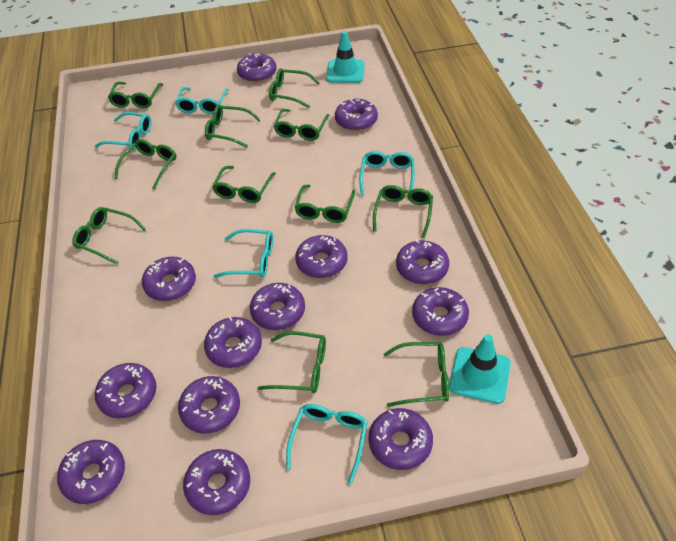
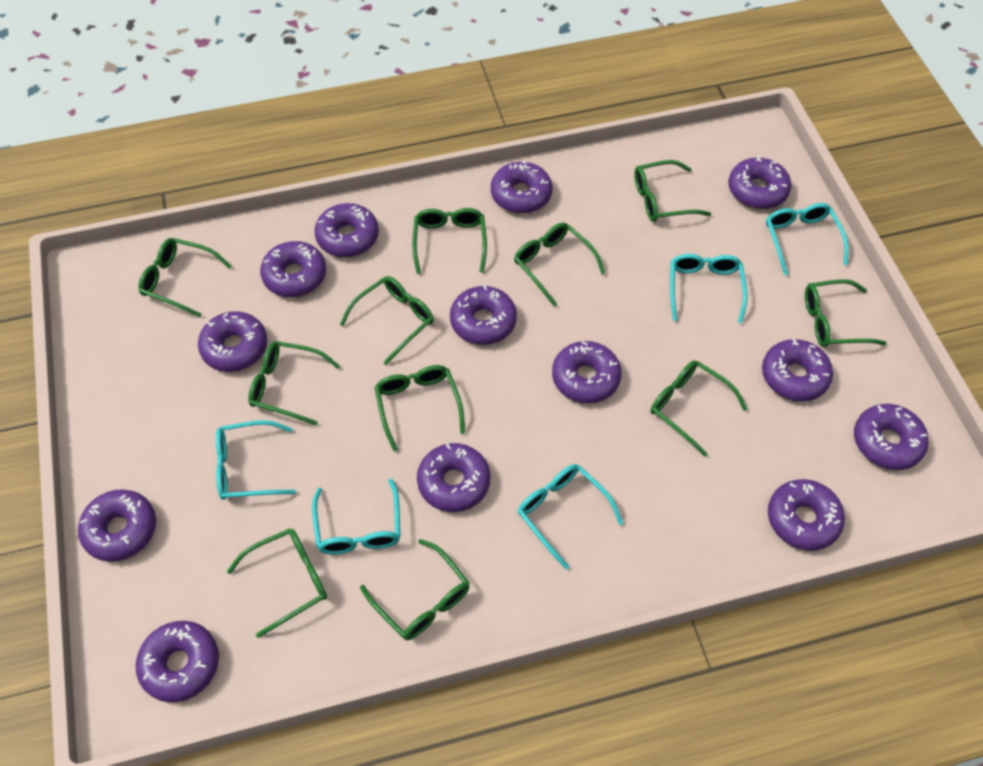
turquoise traffic cone: 2 -> 0

